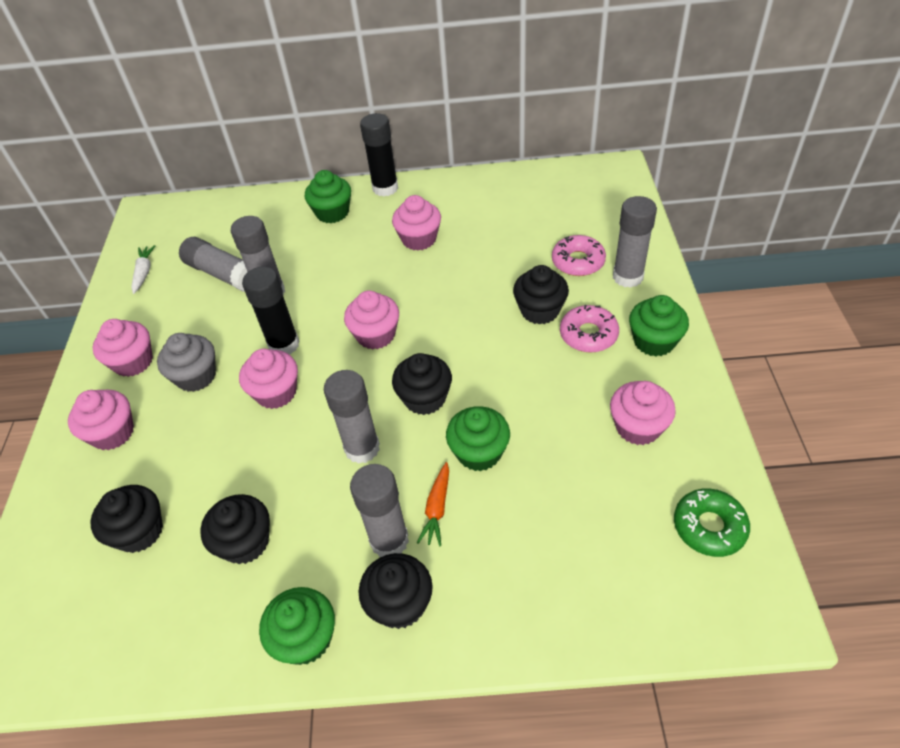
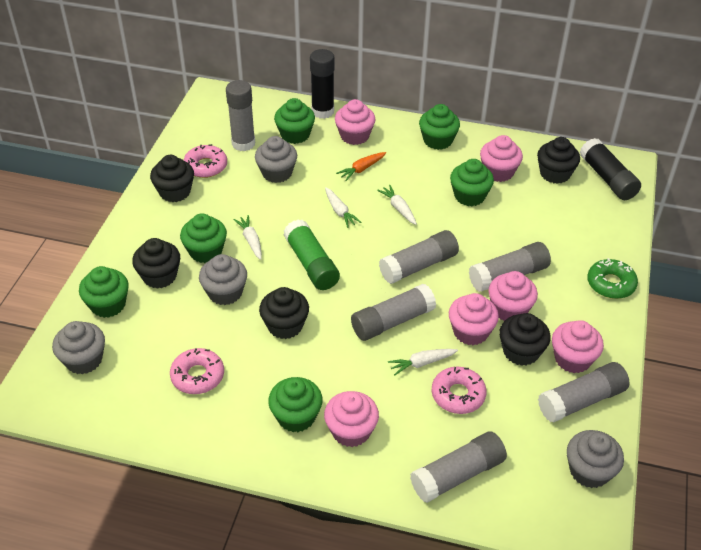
green cupcake: 4 -> 6
green glue stick: 0 -> 1
grey cupcake: 1 -> 4
grey glue stick: 5 -> 6
pink donut: 2 -> 3
white carrot: 1 -> 4

